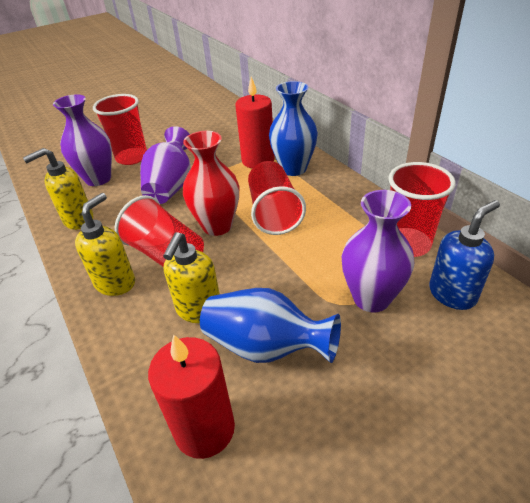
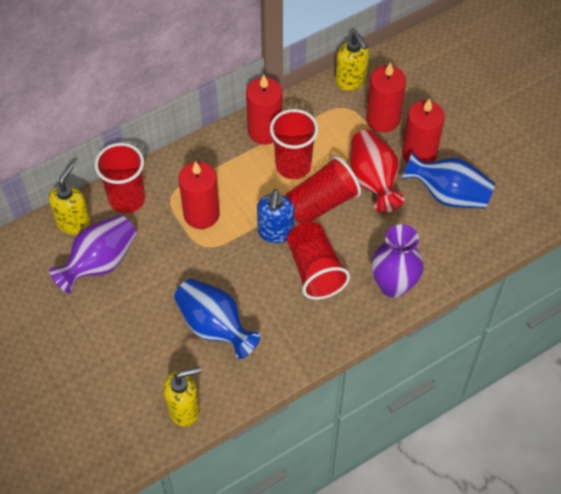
purple vase: 3 -> 2
red candle: 2 -> 4

